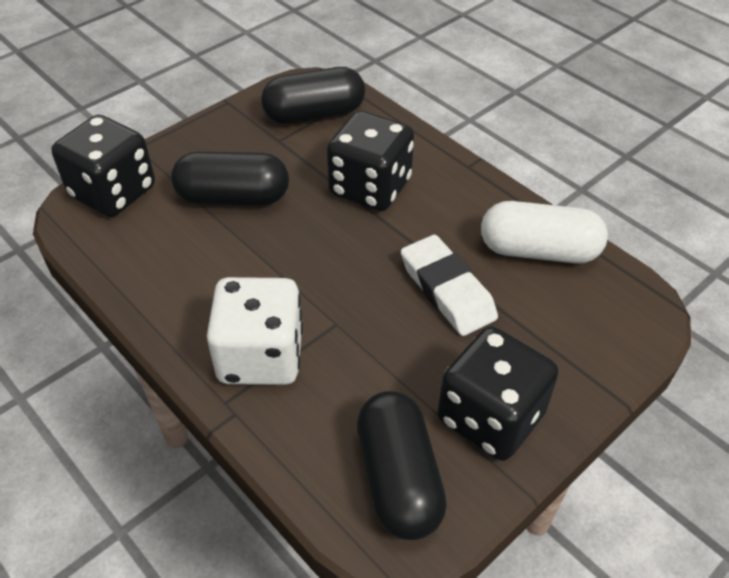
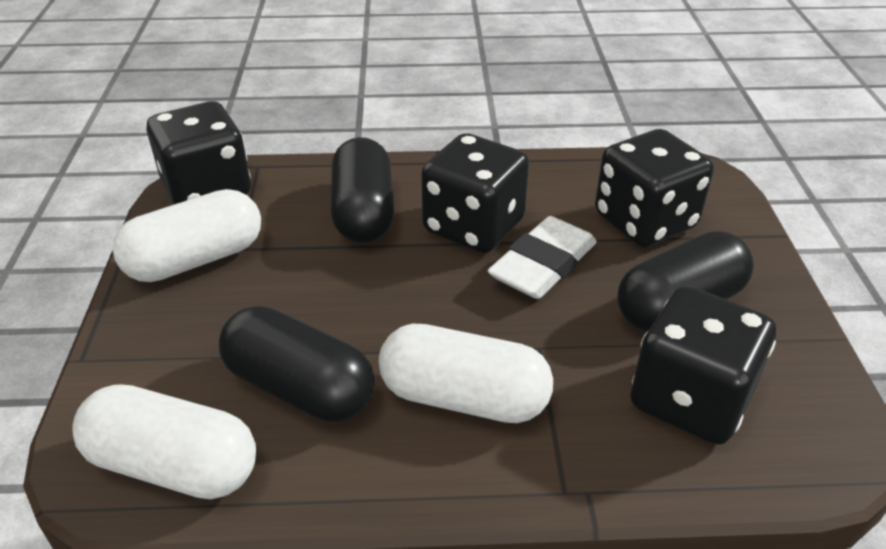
black dice: 3 -> 4
white capsule: 1 -> 3
white dice: 1 -> 0

